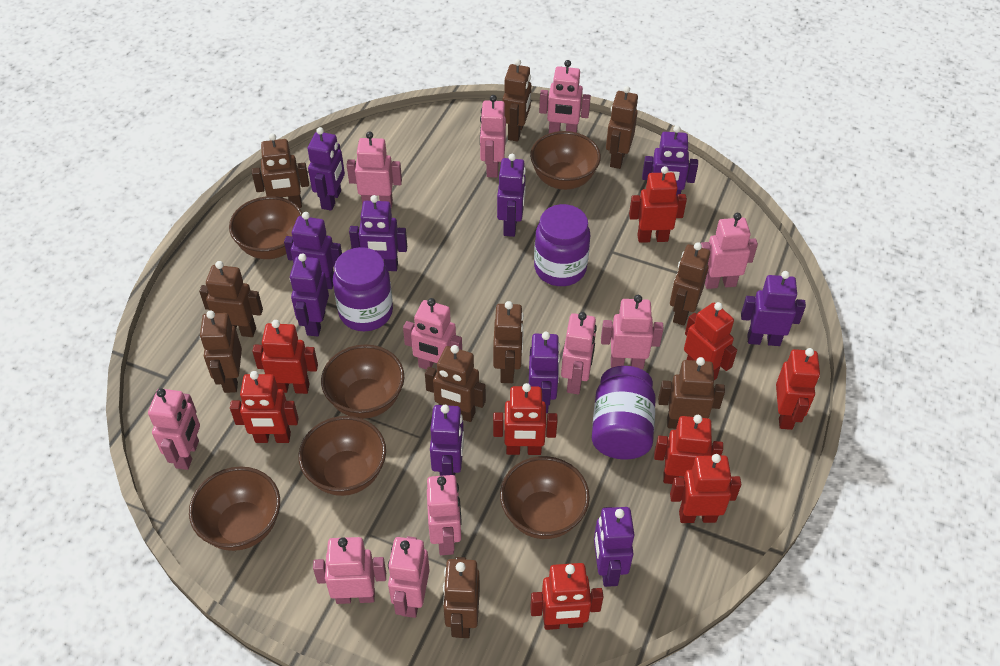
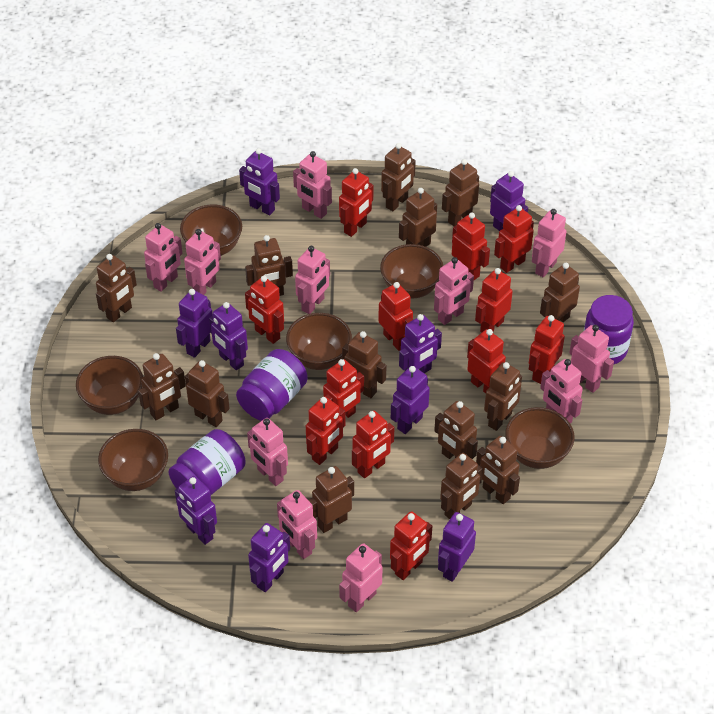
brown robot: 10 -> 14
purple robot: 10 -> 9
red robot: 9 -> 12

